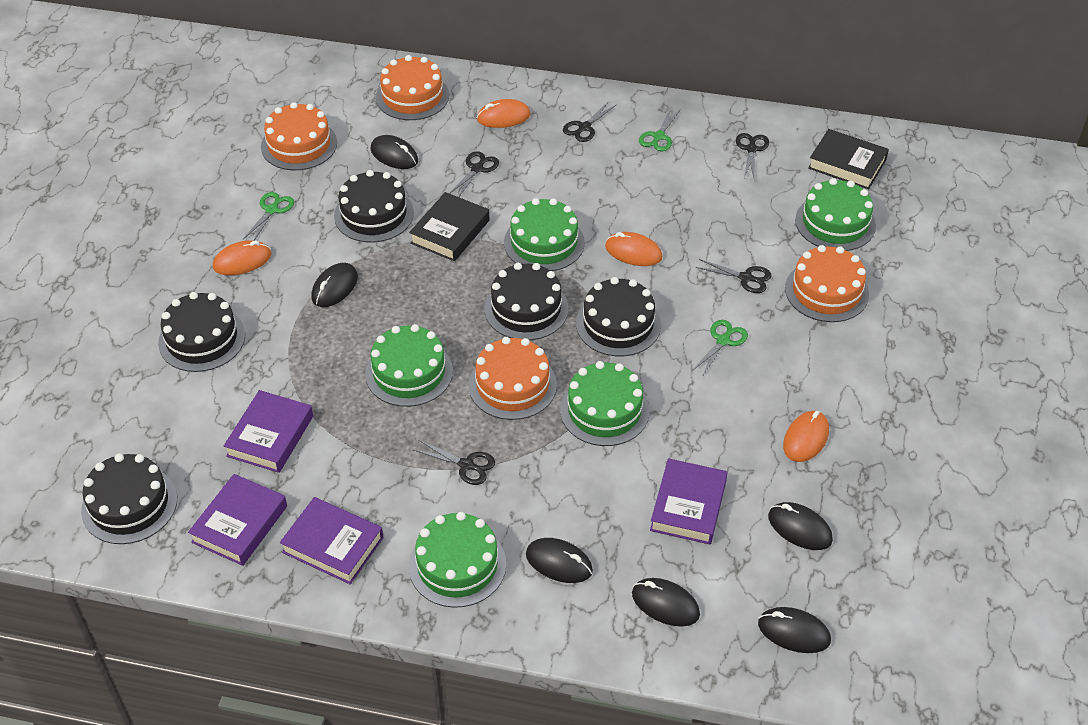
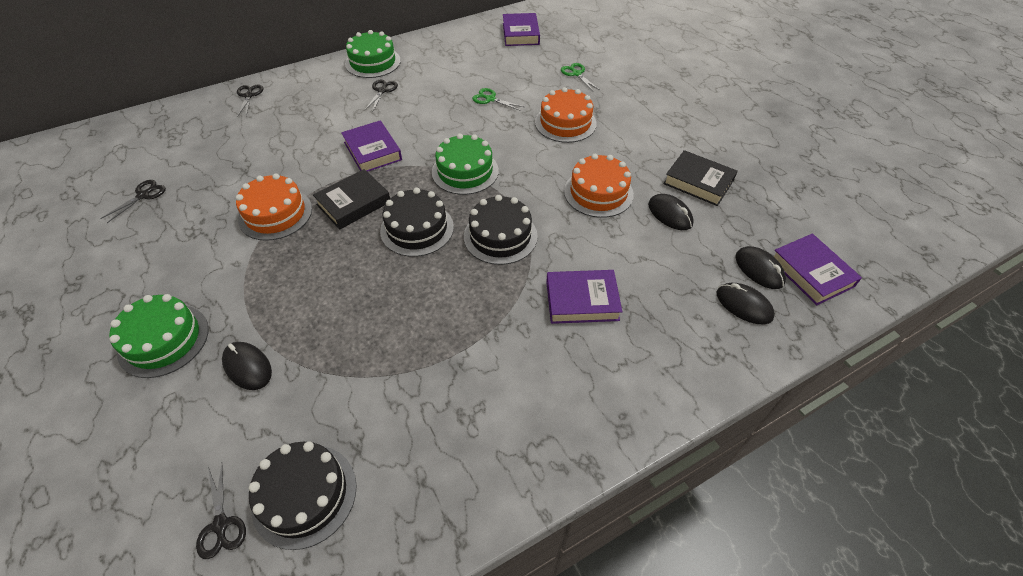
black cake: 5 -> 3
black mouse: 6 -> 4
black scissors: 5 -> 4
green cake: 5 -> 3
green scissors: 3 -> 2
orange cake: 4 -> 3
orange mouse: 4 -> 0

